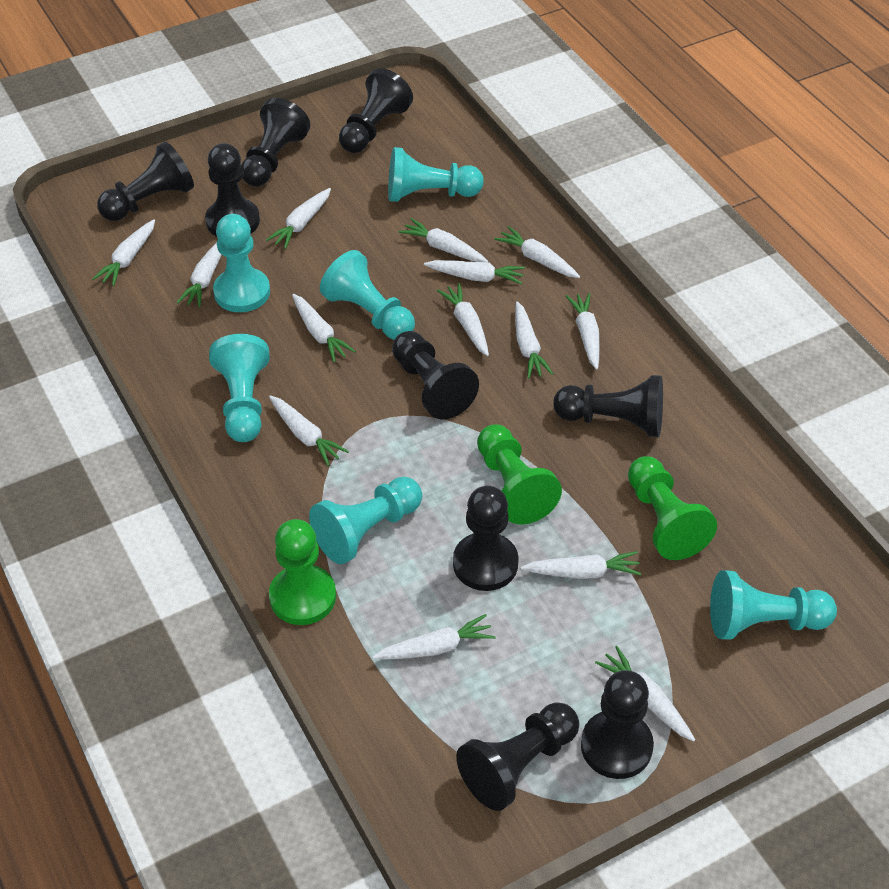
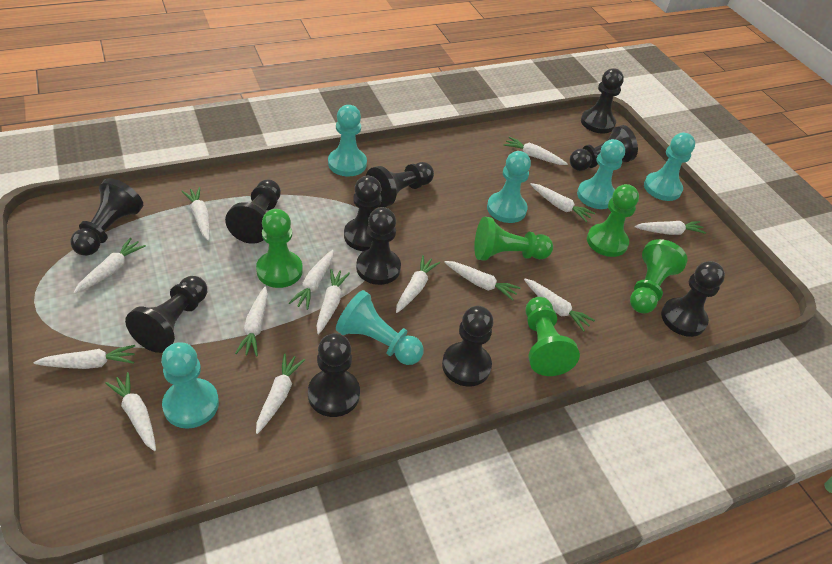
black pawn: 9 -> 11
green pawn: 3 -> 5

